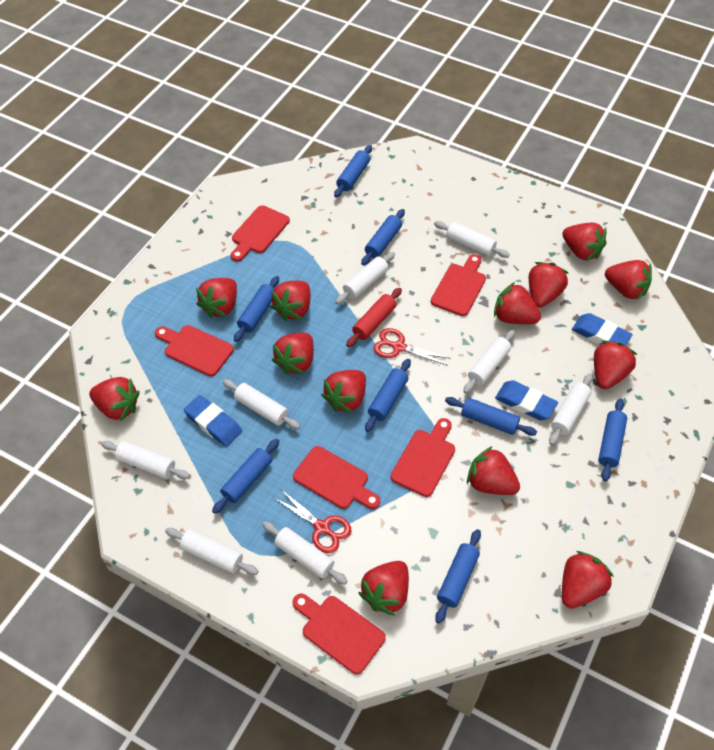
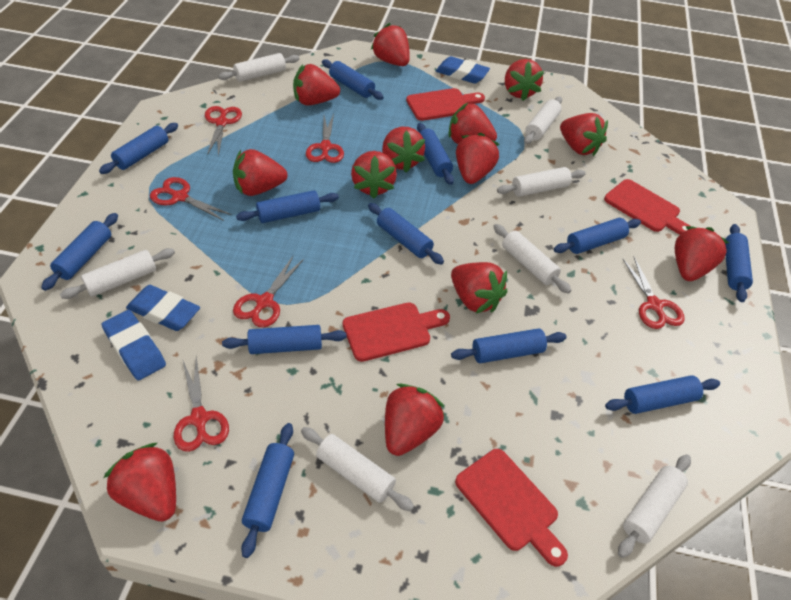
blue rolling pin: 8 -> 12
red cutting board: 6 -> 4
red rolling pin: 1 -> 0
red scissors: 2 -> 6
white rolling pin: 8 -> 7

